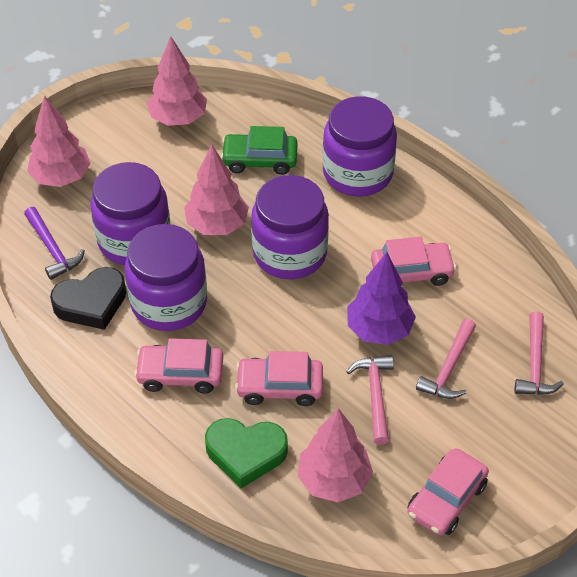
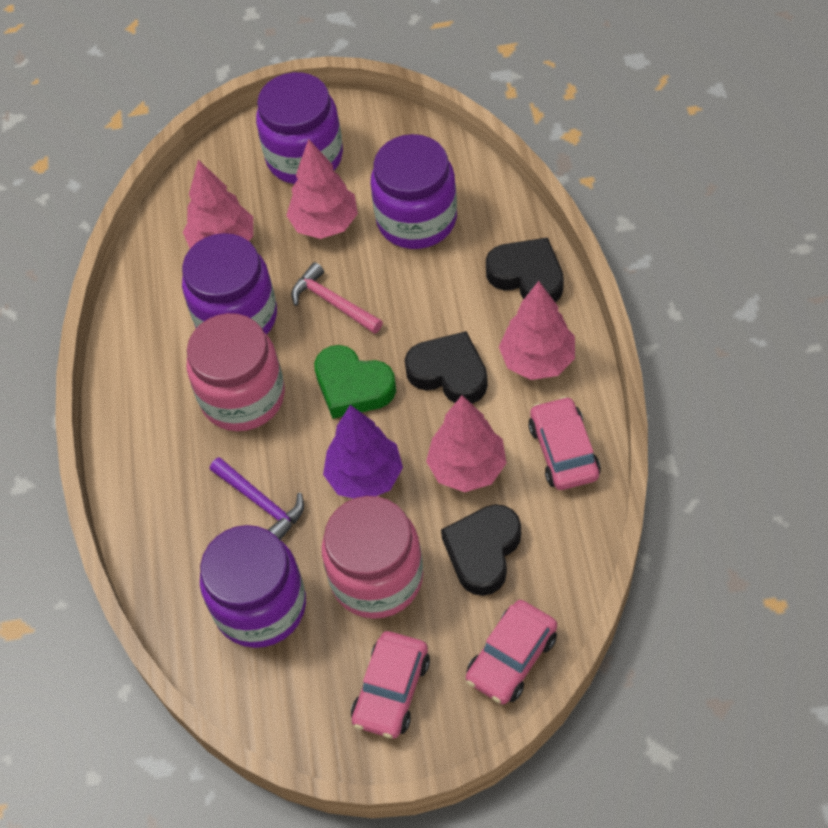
black heart: 1 -> 3
green car: 1 -> 0
pink car: 4 -> 3
pink hammer: 3 -> 1
pink jar: 0 -> 2

